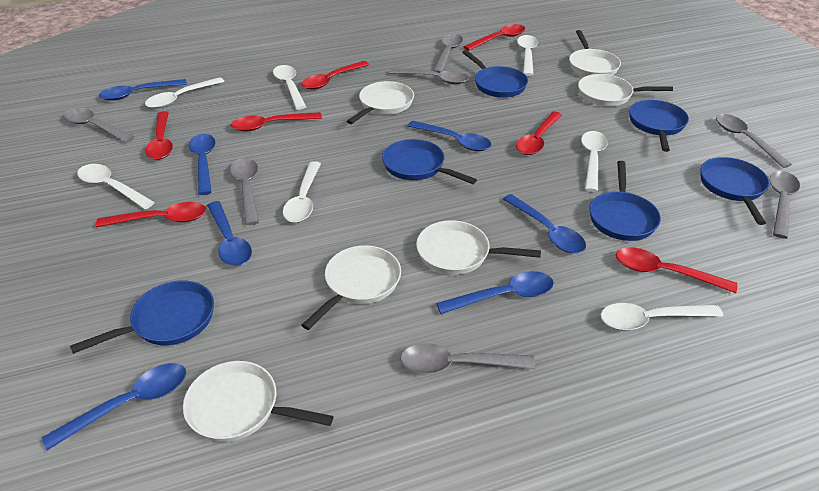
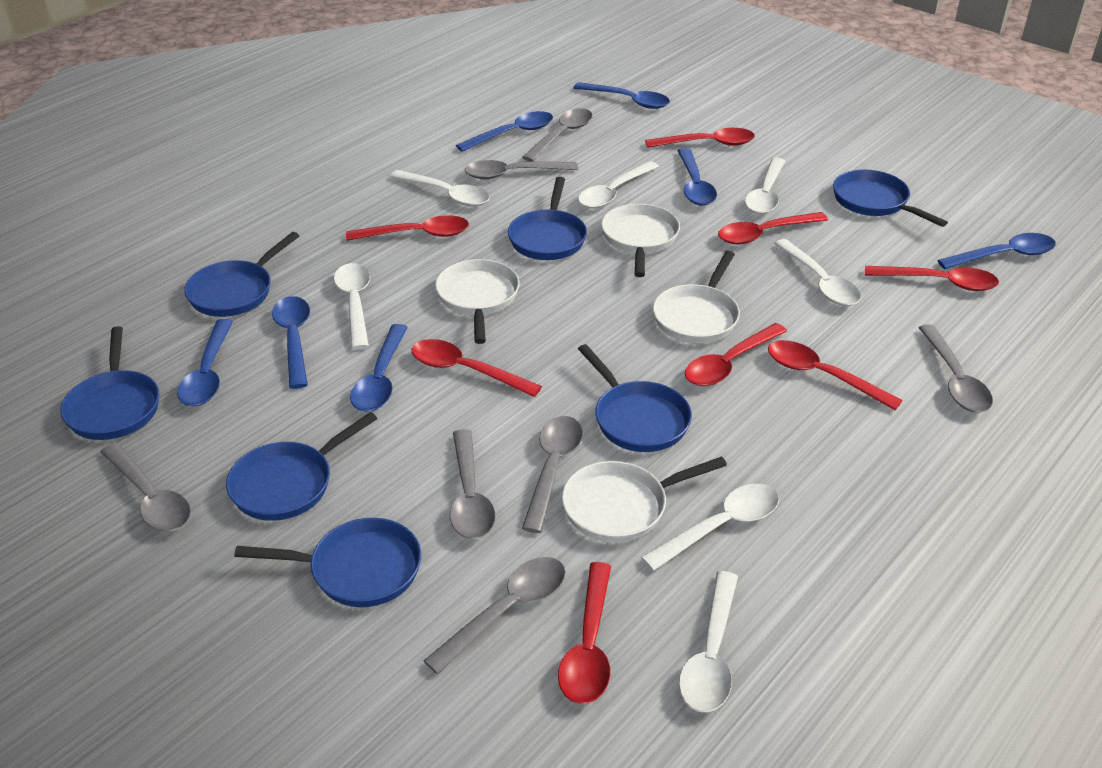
blue pan: 6 -> 7
red spoon: 7 -> 8
white pan: 6 -> 4

